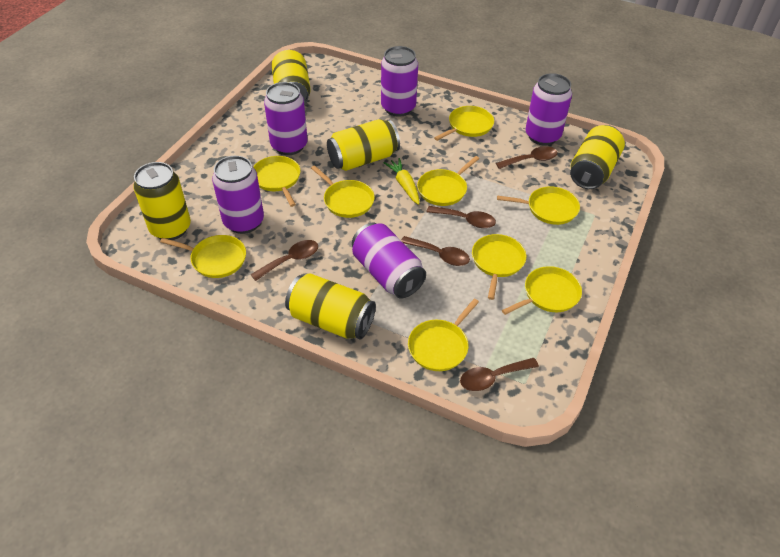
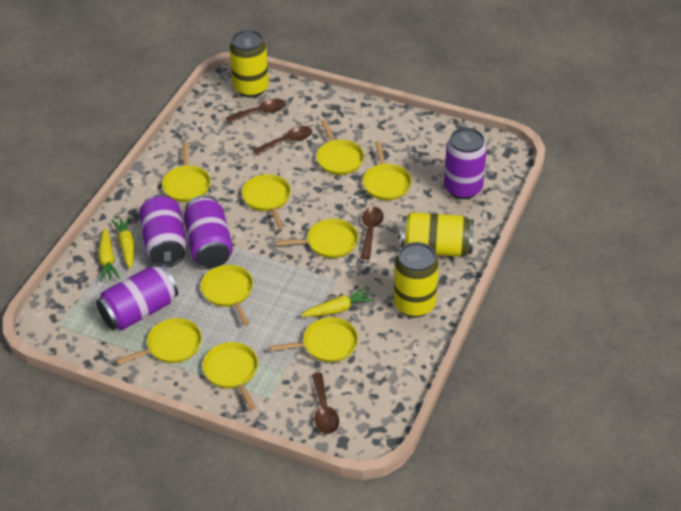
brown spoon: 5 -> 4
purple can: 5 -> 4
yellow can: 5 -> 3
yellow carrot: 1 -> 3

